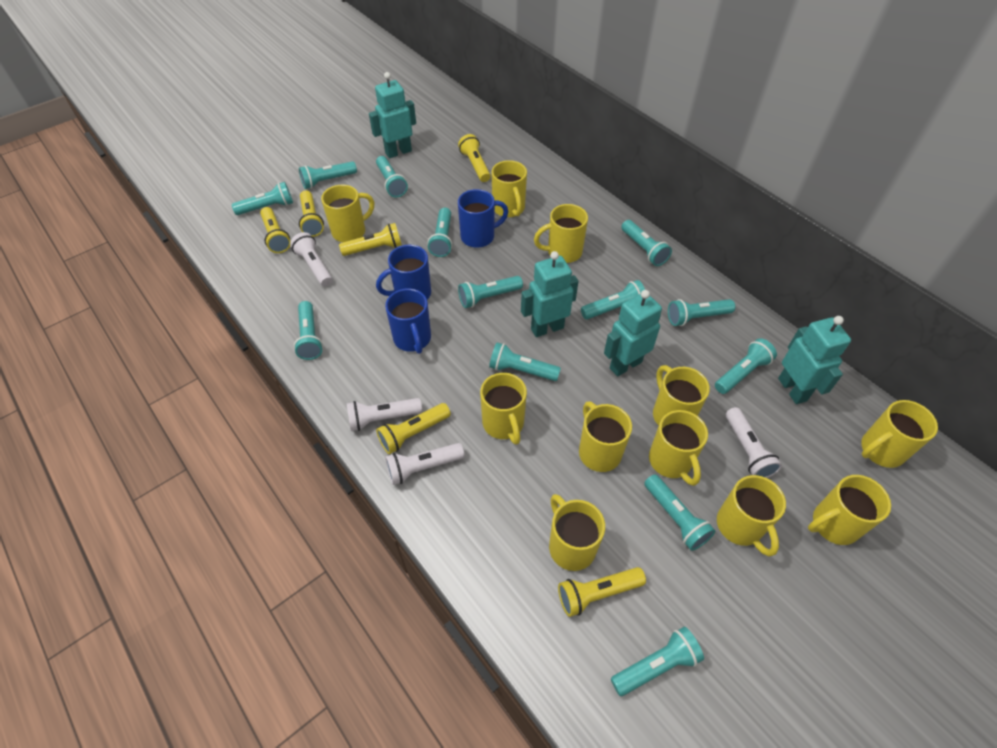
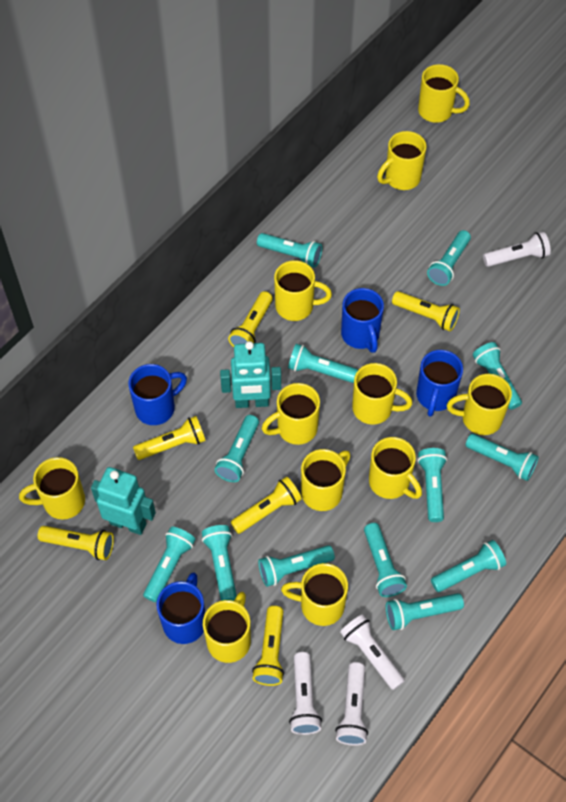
blue mug: 3 -> 4
turquoise robot: 4 -> 2

